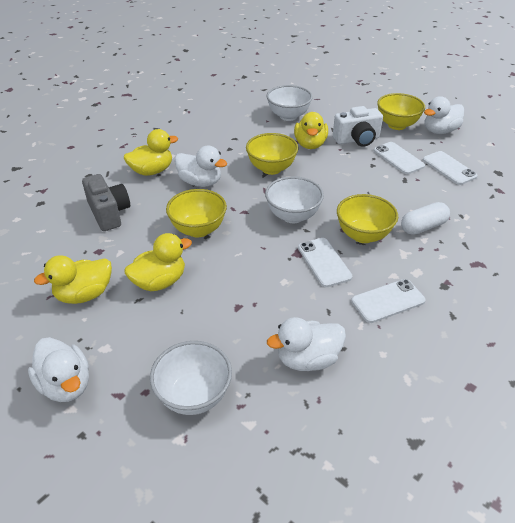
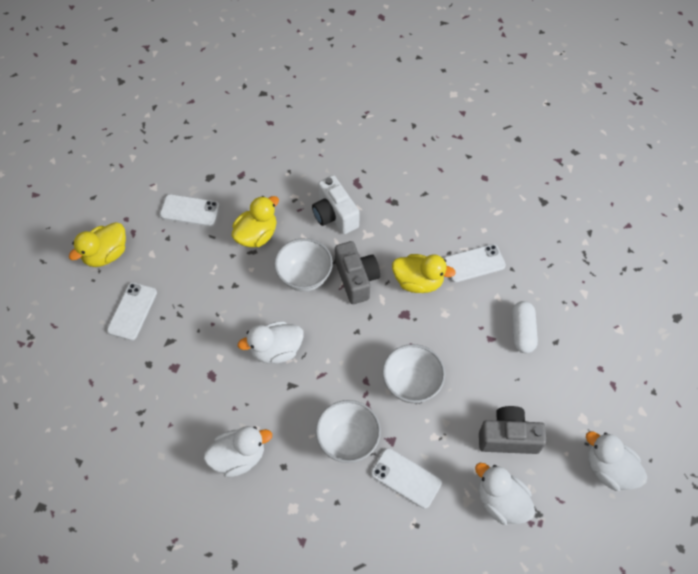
grey camera: 1 -> 2
yellow bowl: 4 -> 0
yellow duck: 4 -> 3

